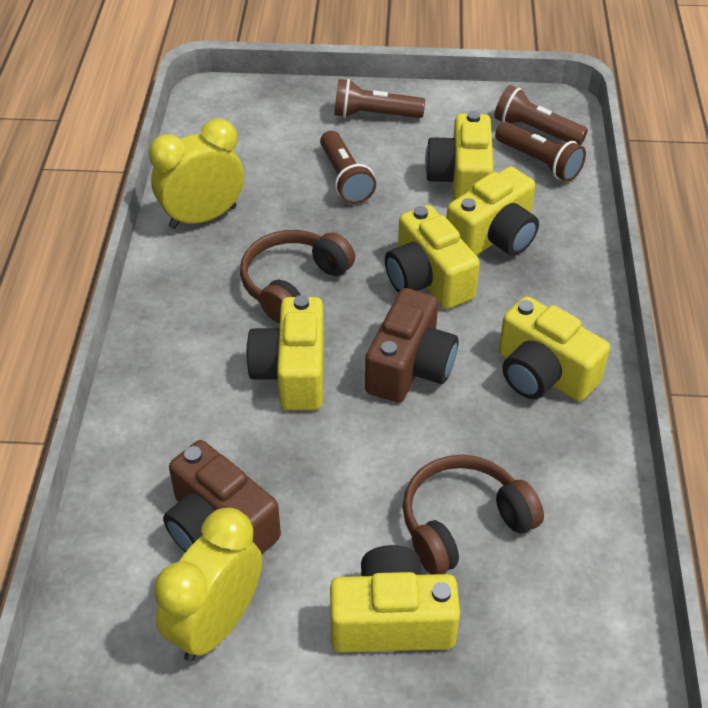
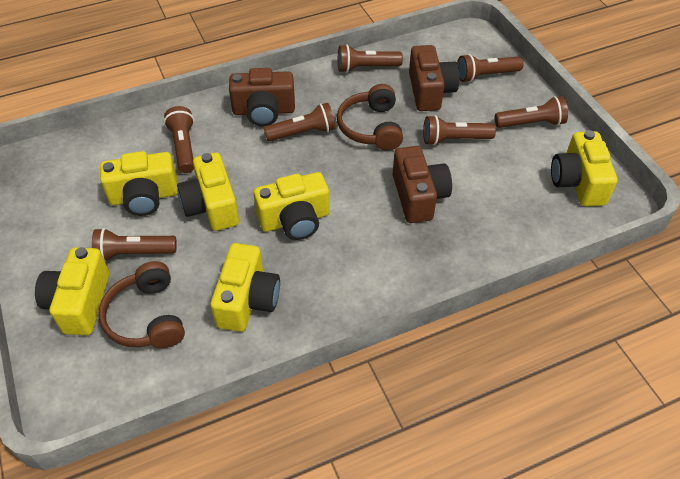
brown camera: 2 -> 3
brown flashlight: 4 -> 7
yellow clock: 2 -> 0

